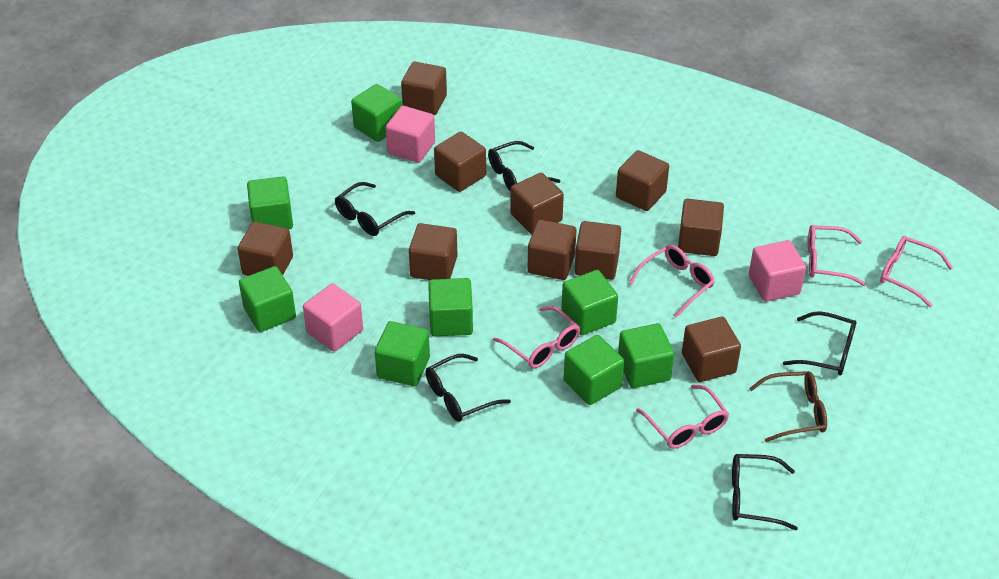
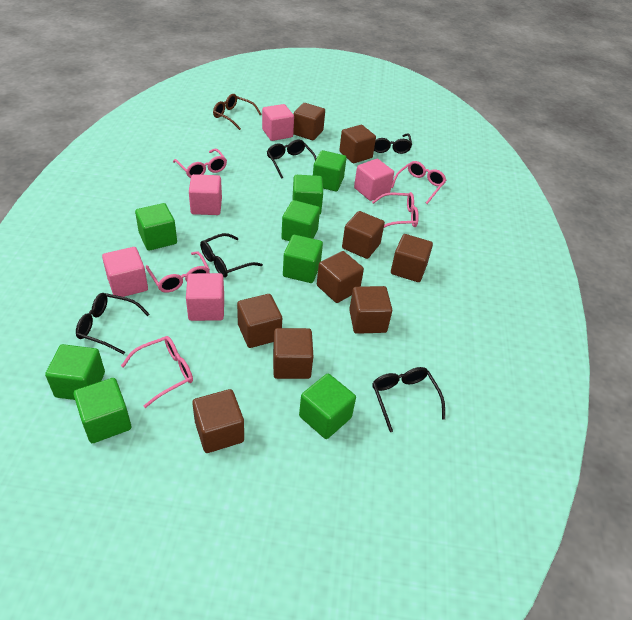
brown cube: 10 -> 9
pink cube: 3 -> 5

